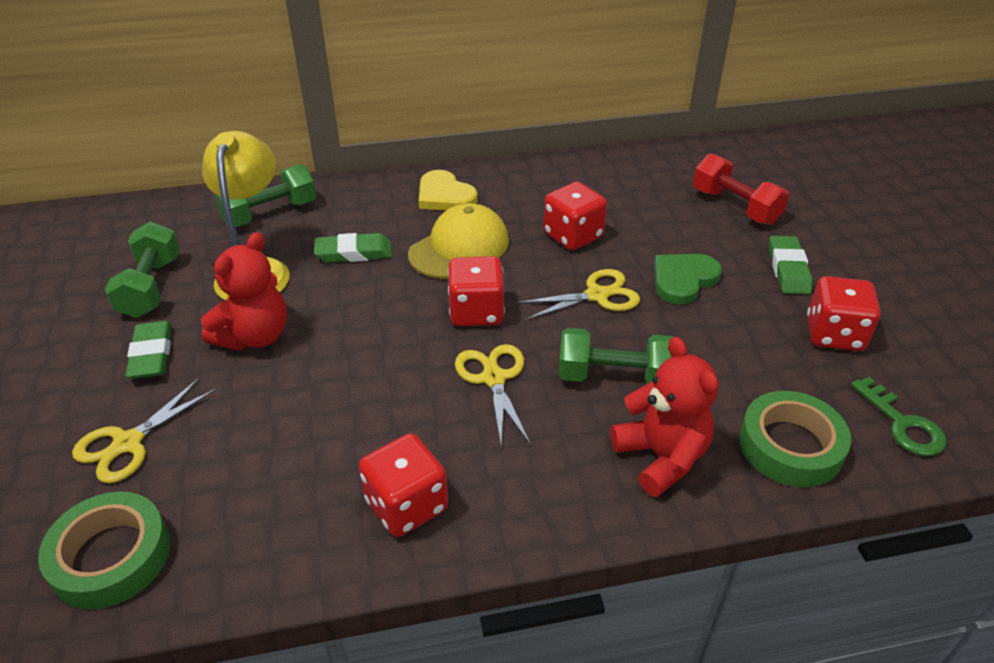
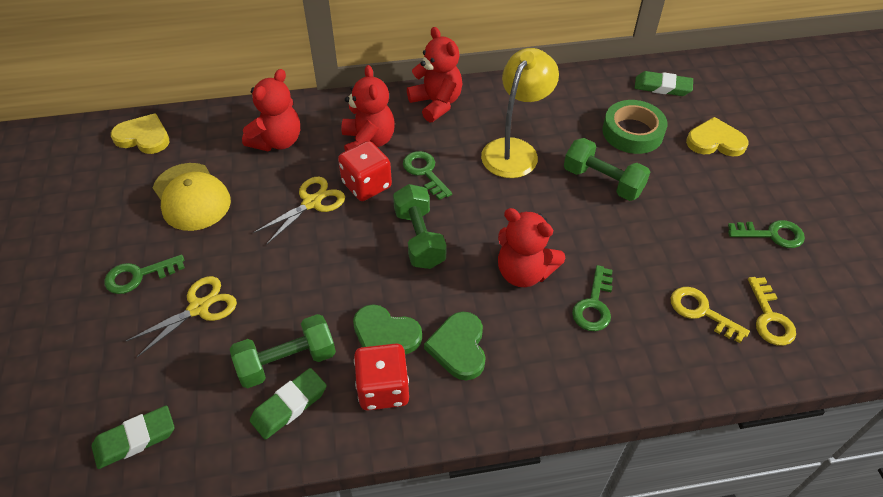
green heart: 1 -> 2
green key: 1 -> 4
green tape: 2 -> 1
red dice: 4 -> 2
red dumbbell: 1 -> 0
red teddy bear: 2 -> 4
yellow heart: 1 -> 2
yellow key: 0 -> 2
yellow scissors: 3 -> 2

